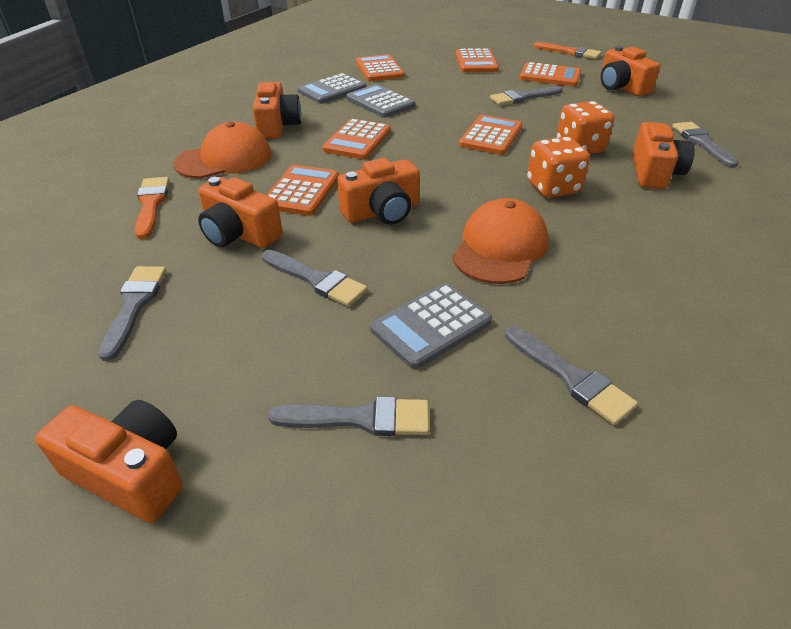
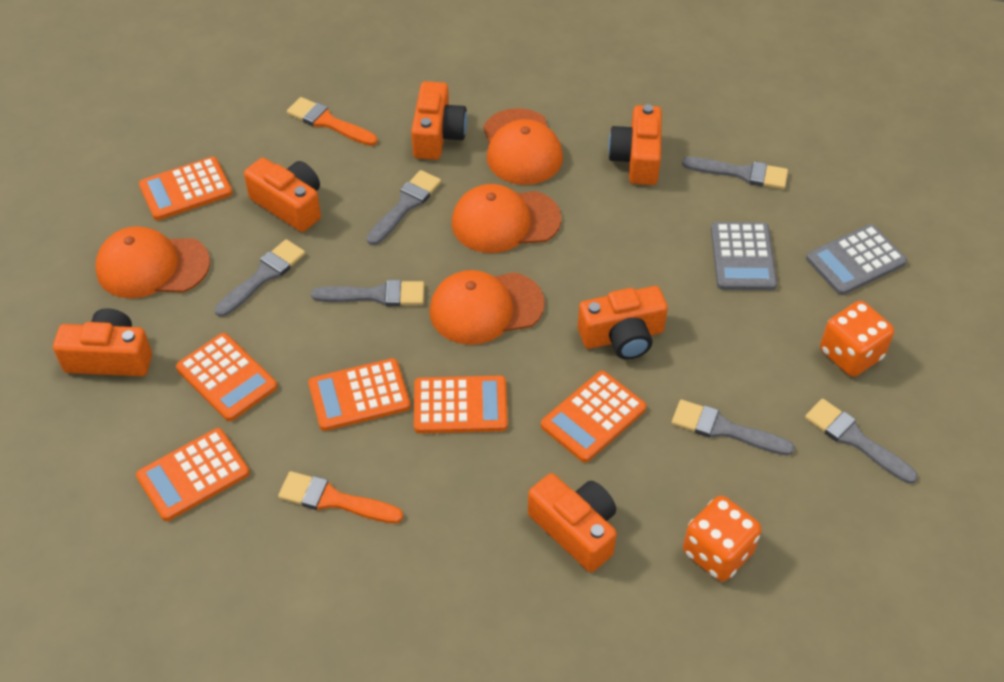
grey calculator: 3 -> 2
orange cap: 2 -> 4

